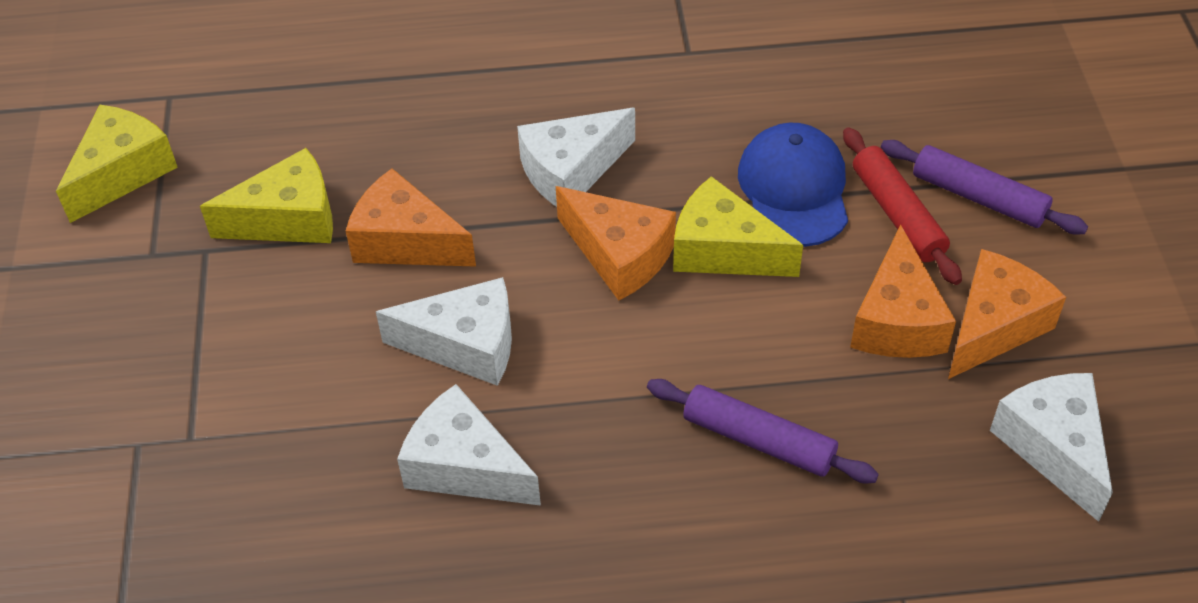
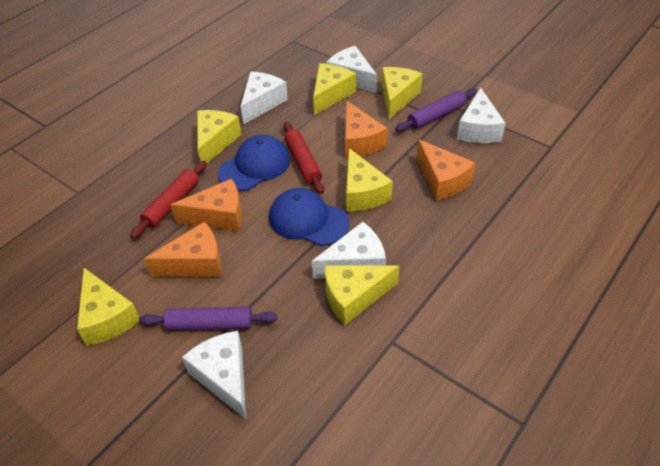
blue cap: 1 -> 2
red rolling pin: 1 -> 2
white cheese: 4 -> 5
yellow cheese: 3 -> 6

